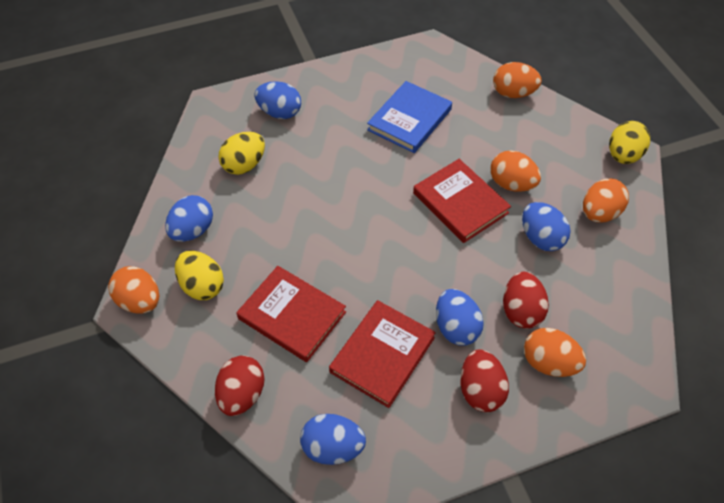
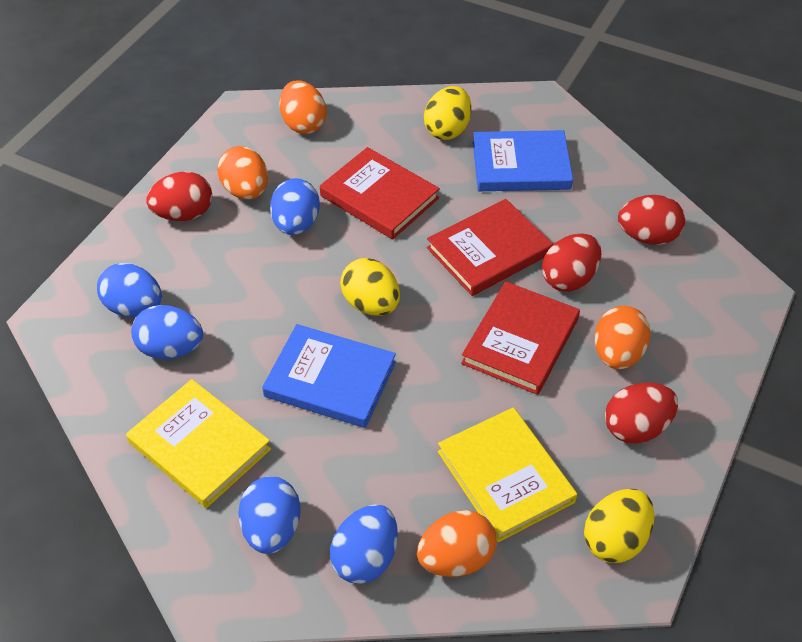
blue book: 1 -> 2
orange egg: 5 -> 4
red egg: 3 -> 4
yellow book: 0 -> 2

